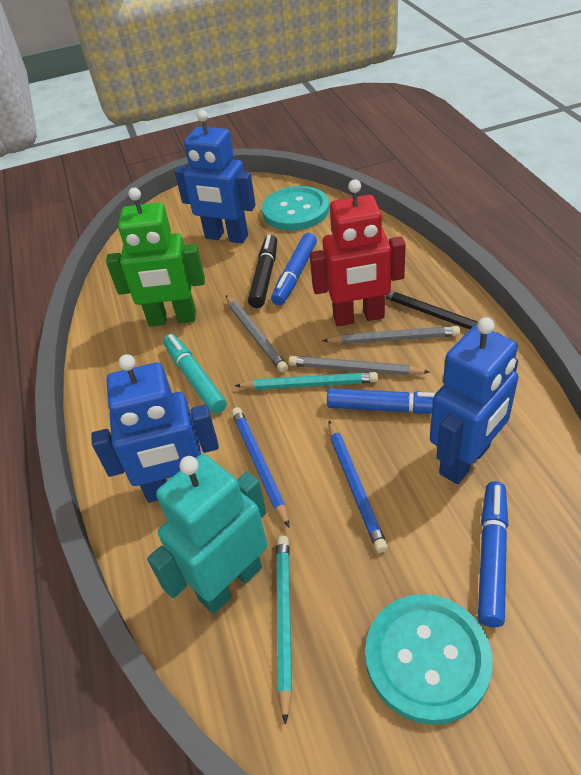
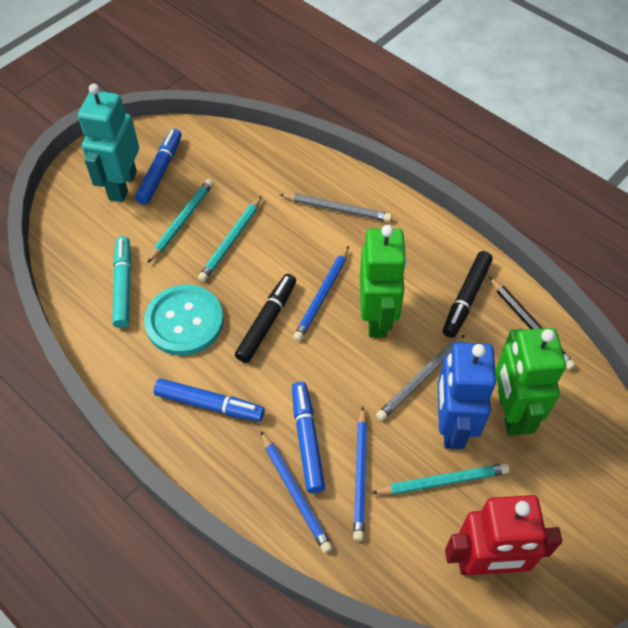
black marker: 1 -> 2
blue pencil: 2 -> 3
blue robot: 3 -> 1
green robot: 1 -> 2
grey pencil: 3 -> 2
turquoise button: 2 -> 1
turquoise pencil: 2 -> 3

